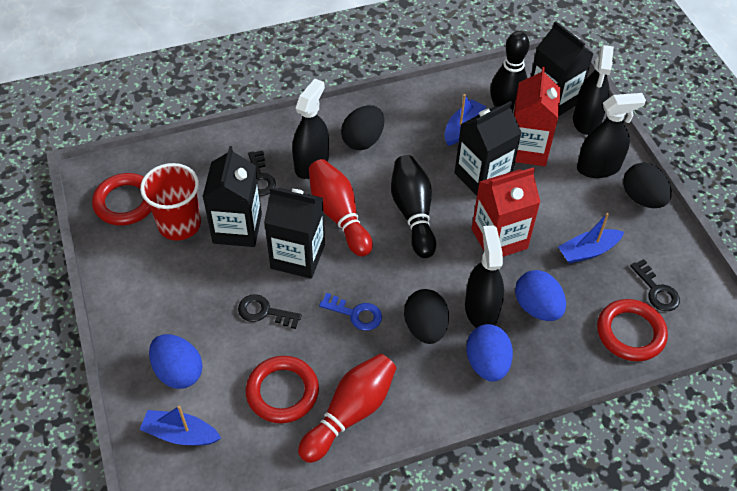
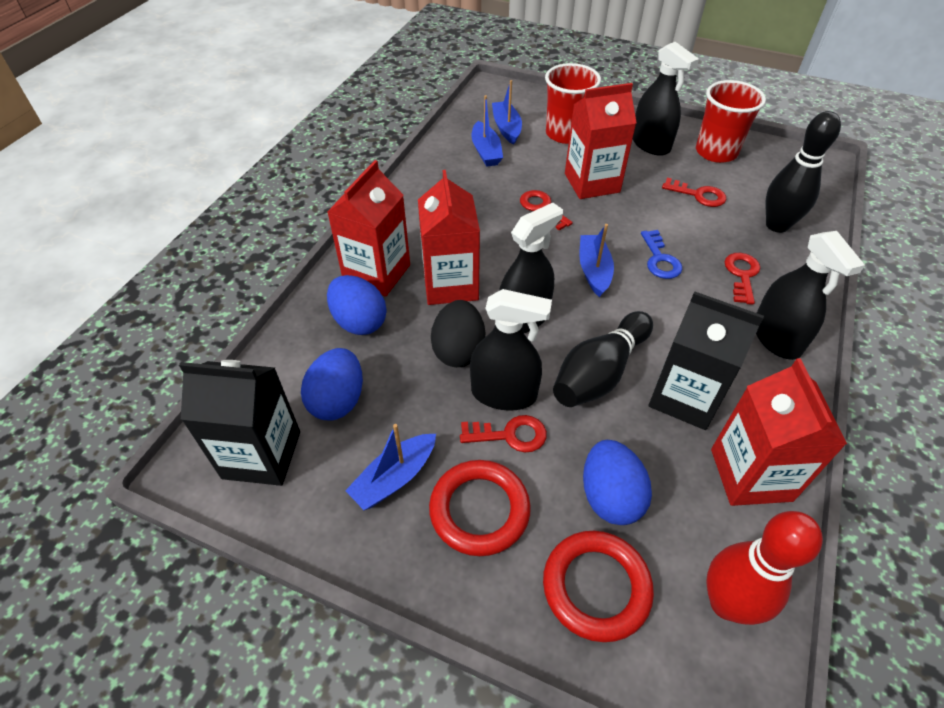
black carton: 4 -> 2
black egg: 3 -> 1
black key: 3 -> 0
blue boat: 3 -> 4
red bowling pin: 2 -> 1
red carton: 2 -> 4
red cup: 1 -> 2
red key: 0 -> 4
red ring: 3 -> 2

